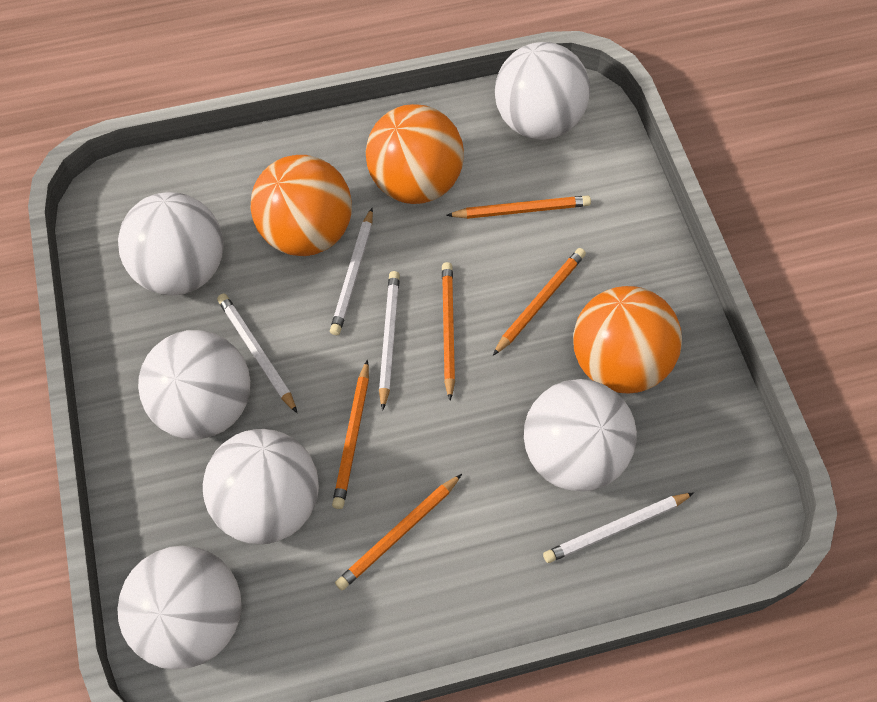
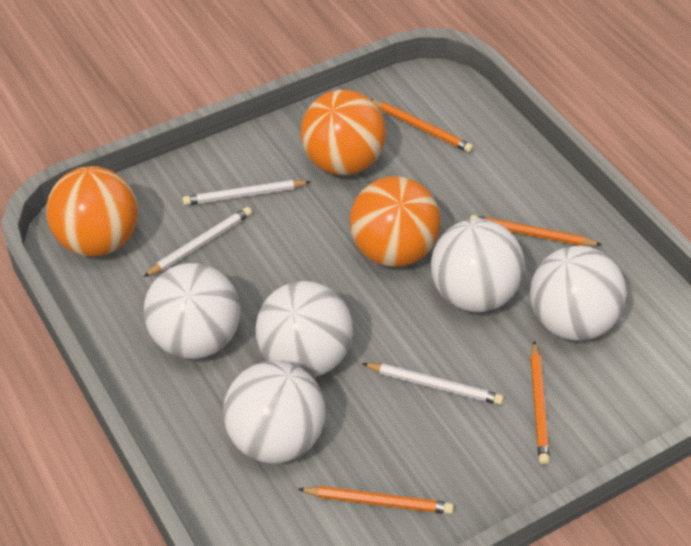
orange pencil: 5 -> 4
white ball: 6 -> 5
white pencil: 4 -> 3

